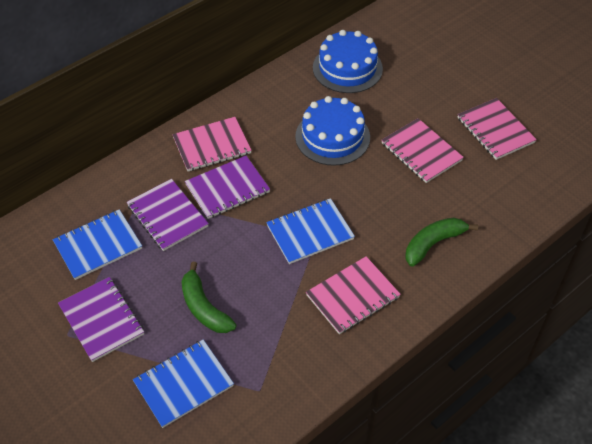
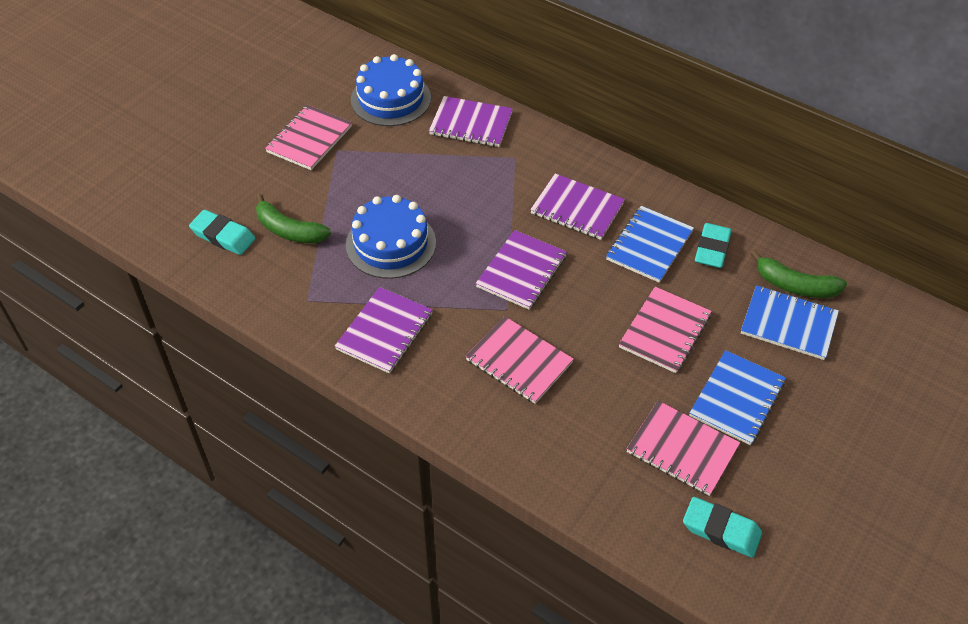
purple notebook: 3 -> 4
turquoise eraser: 0 -> 3

